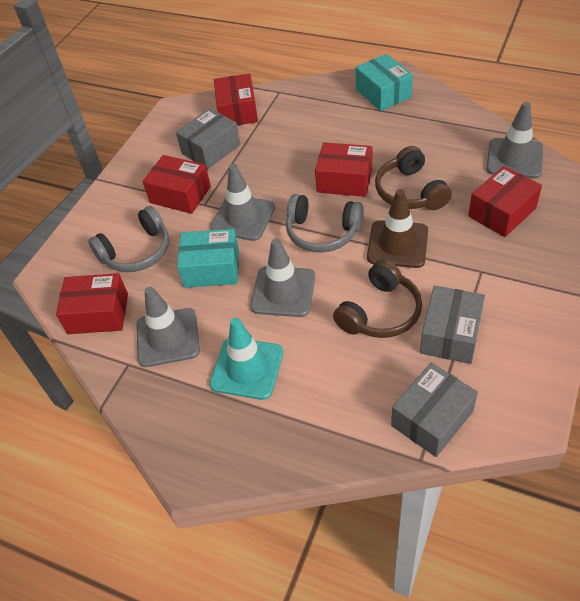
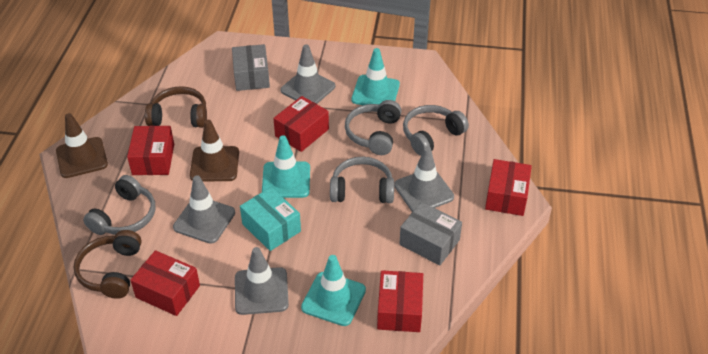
brown traffic cone: 1 -> 2
grey box: 3 -> 2
grey headphones: 2 -> 4
turquoise box: 2 -> 1
turquoise traffic cone: 1 -> 3

